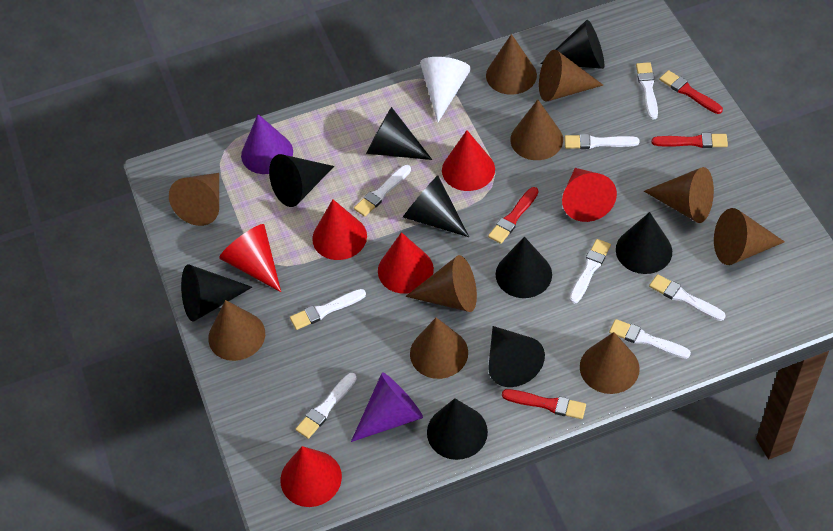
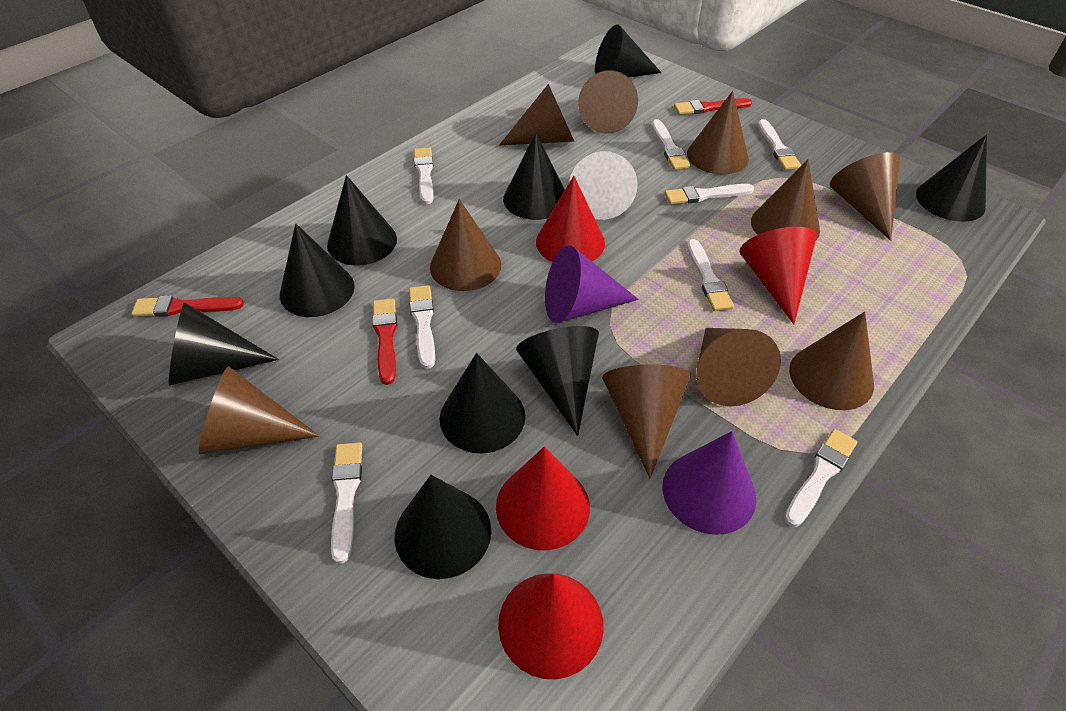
red brush: 4 -> 3
red cone: 6 -> 4

